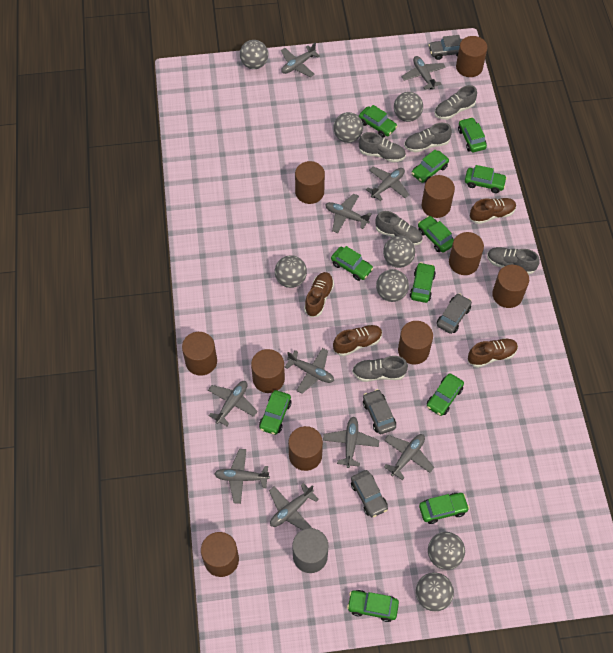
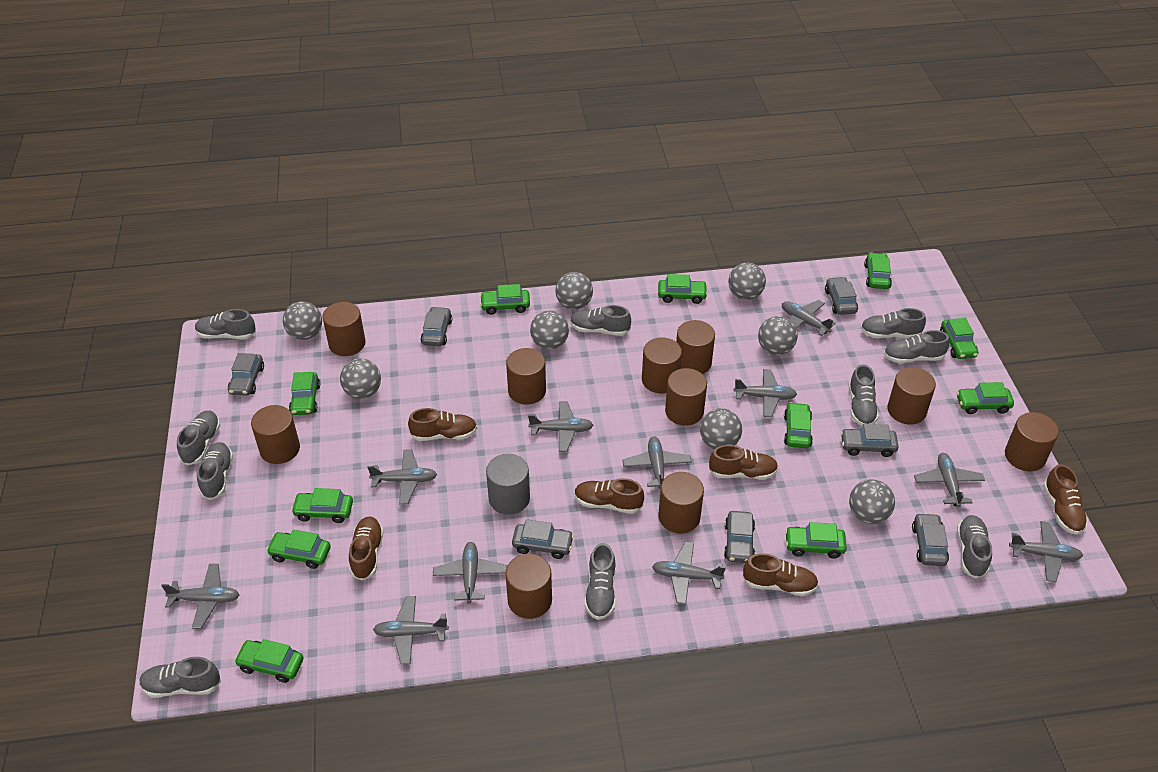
brown shoe: 4 -> 6
grey car: 4 -> 7
grey plane: 10 -> 11
grey shoe: 6 -> 10

